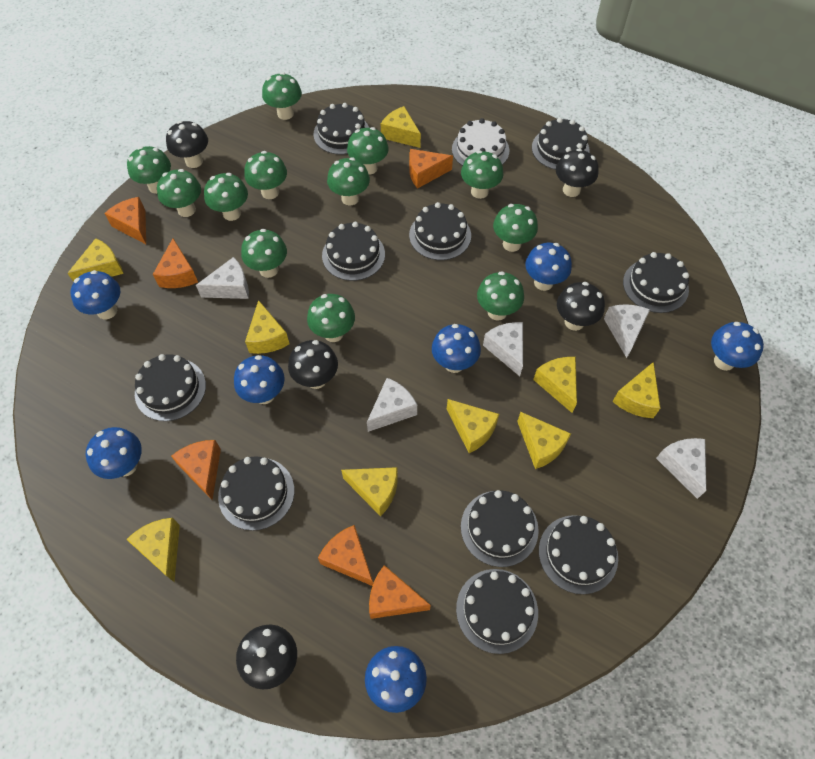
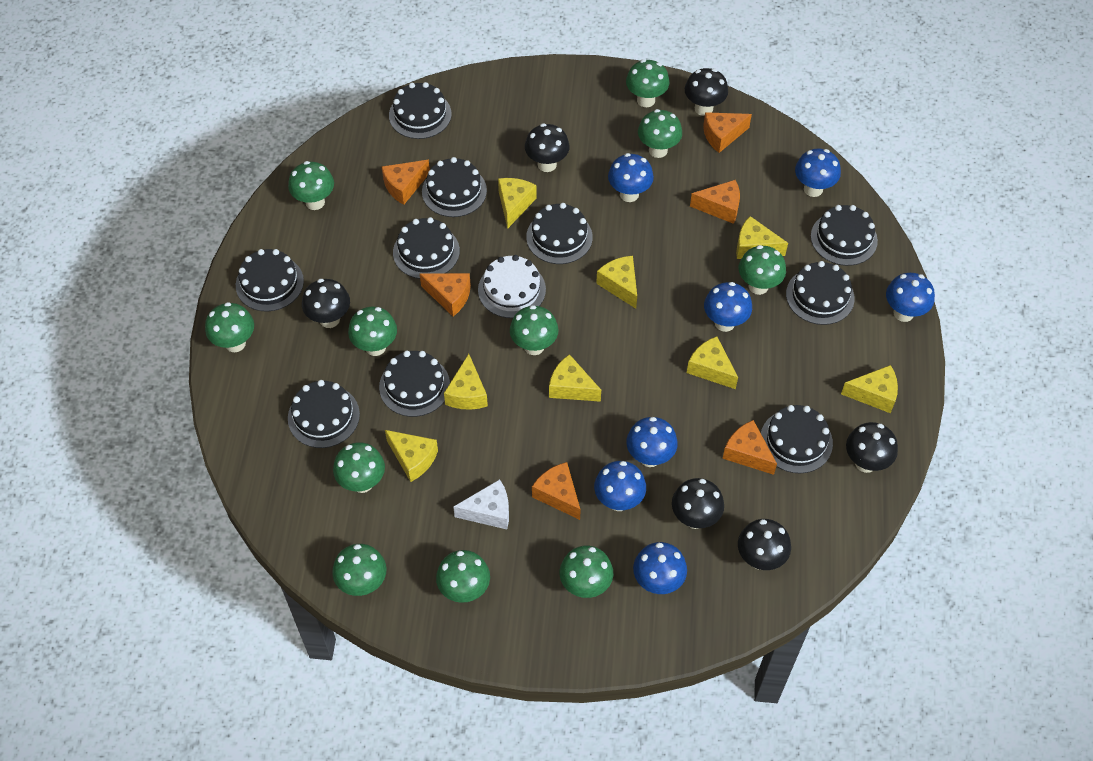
black mushroom: 5 -> 6
green mushroom: 12 -> 11
white cheese: 5 -> 1
yellow cheese: 9 -> 8

